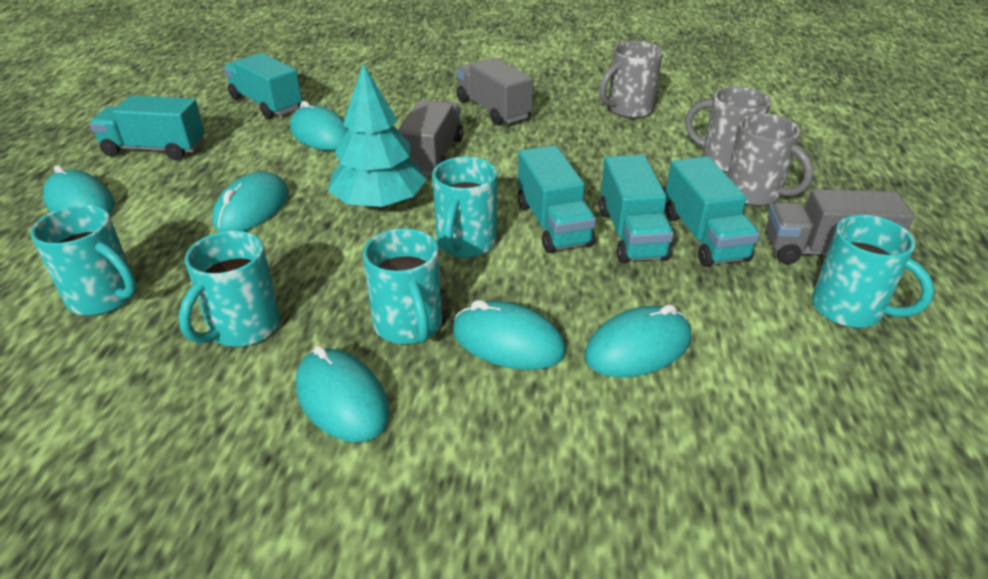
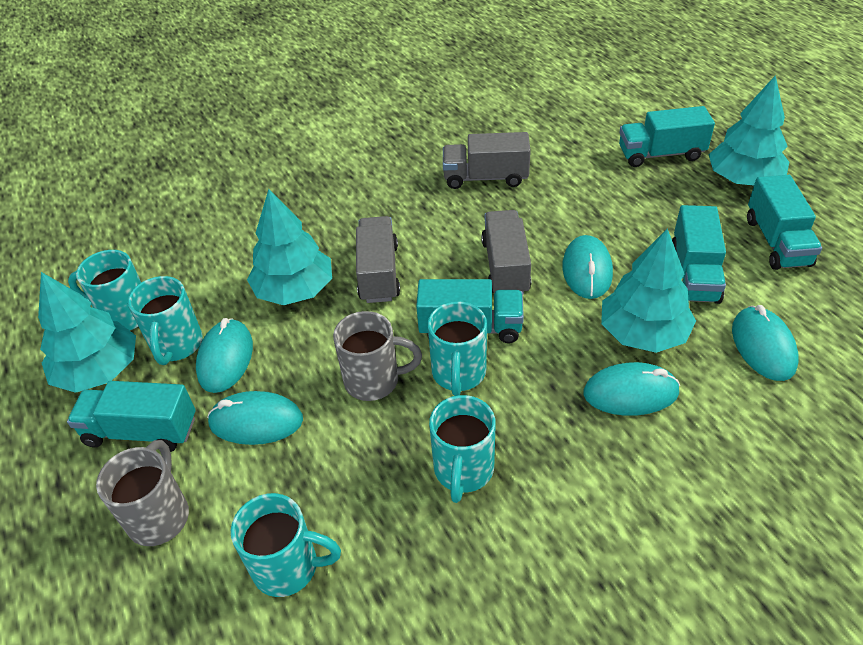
grey mug: 3 -> 2
turquoise mouse: 6 -> 5
turquoise tree: 1 -> 4

